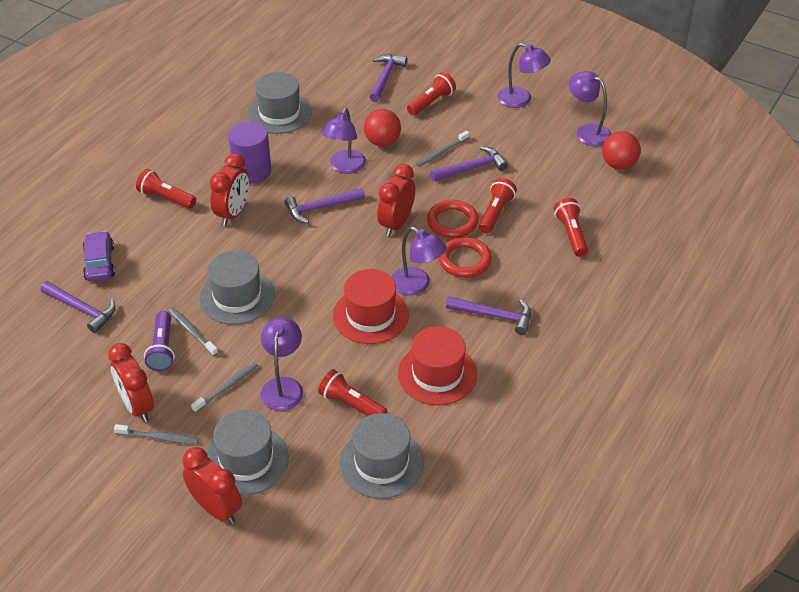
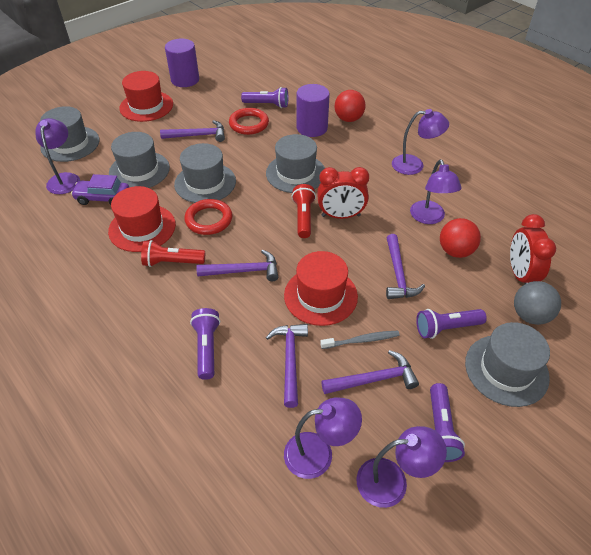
grey ball: 0 -> 1
grey hat: 4 -> 5
grey toothbrush: 4 -> 1
purple cylinder: 1 -> 2
purple flashlight: 1 -> 4
red clock: 4 -> 2
red flashlight: 5 -> 2
red hat: 2 -> 3

